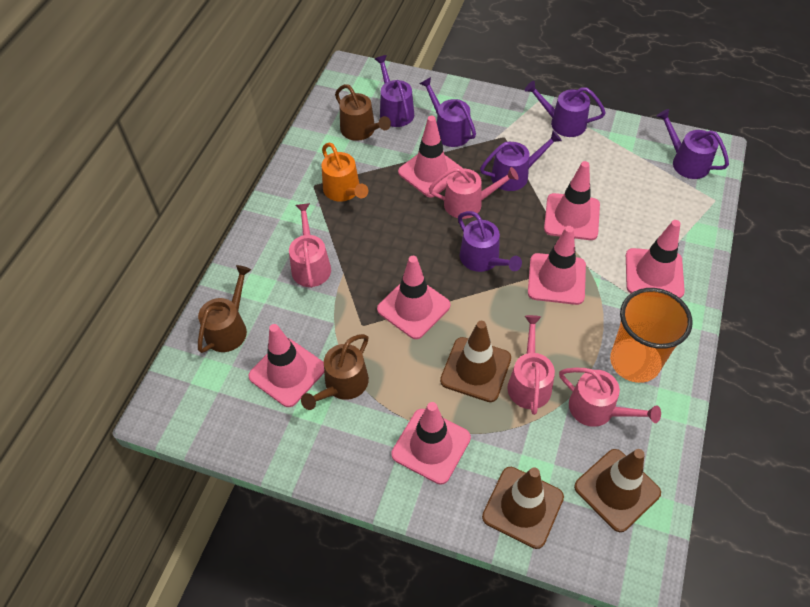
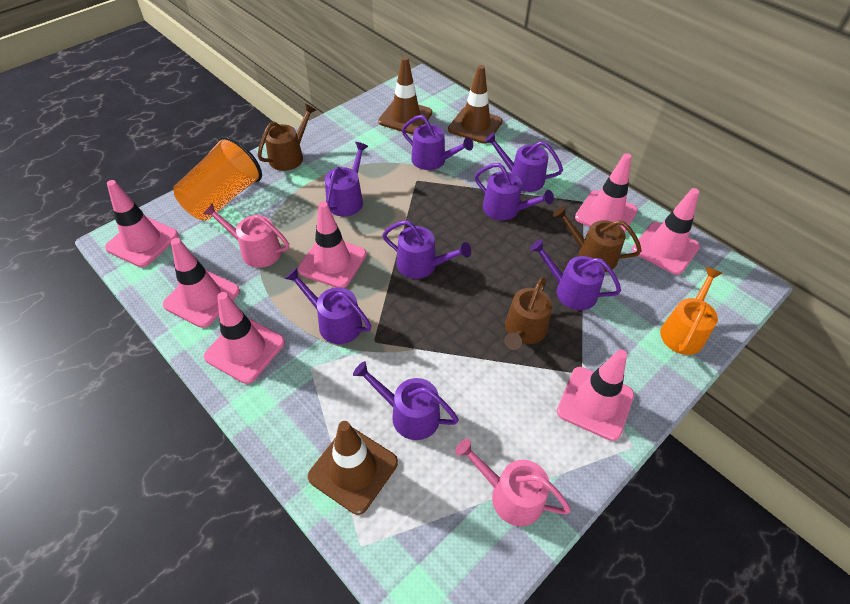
pink watering can: 4 -> 2
purple watering can: 6 -> 8

